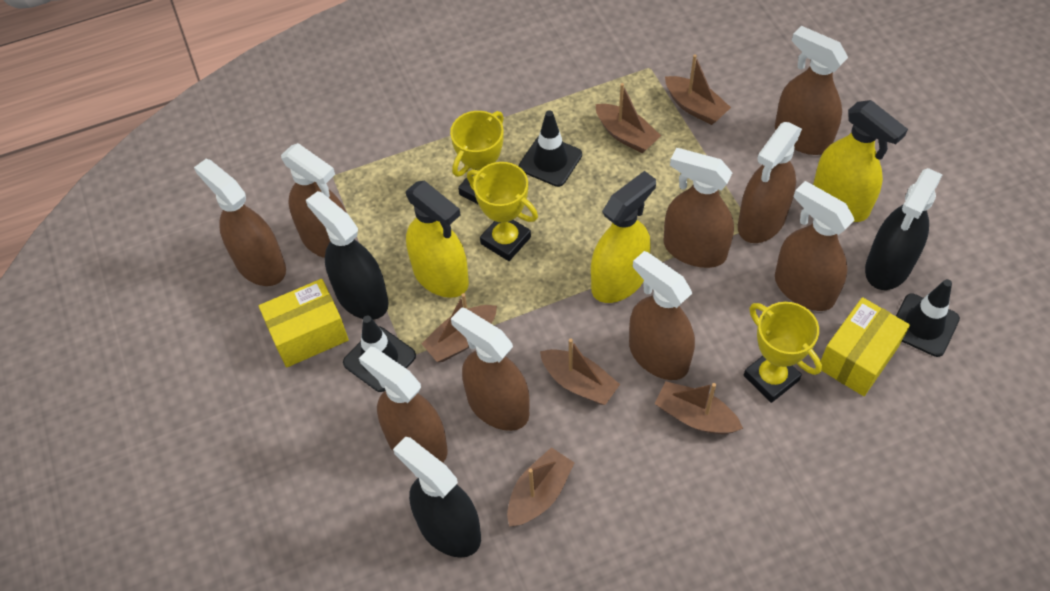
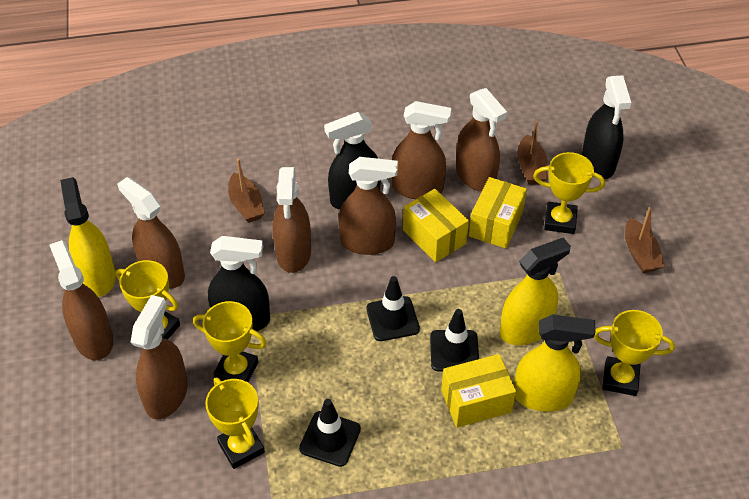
brown boat: 6 -> 3
brown spray bottle: 9 -> 7
yellow box: 2 -> 3
yellow trophy: 3 -> 5

